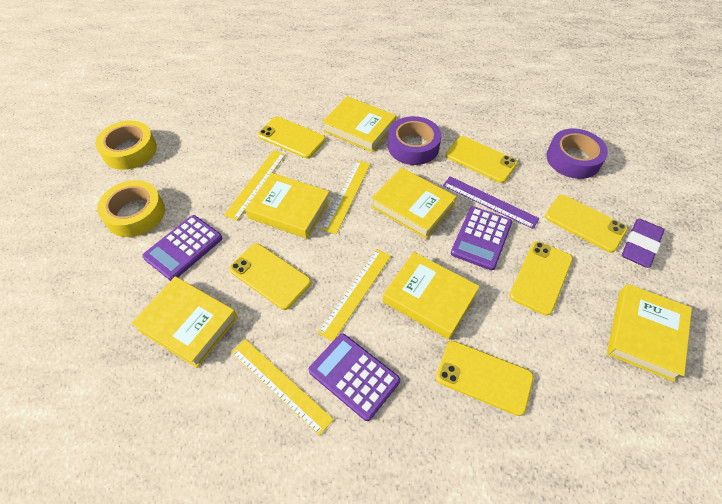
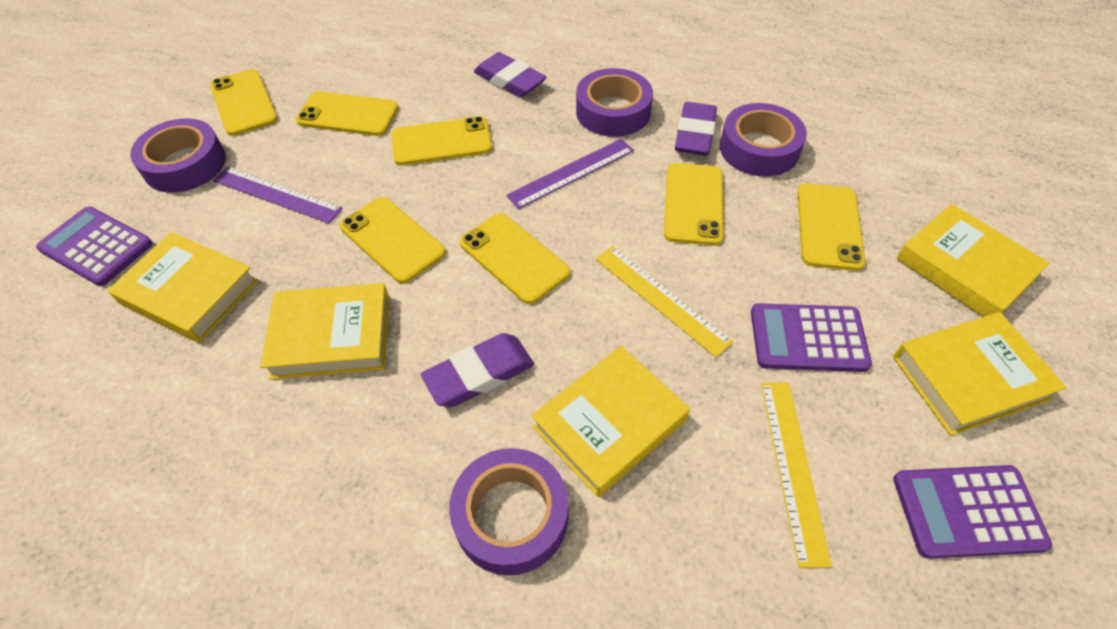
purple eraser: 1 -> 3
purple ruler: 1 -> 2
purple tape: 2 -> 4
yellow book: 6 -> 5
yellow phone: 6 -> 7
yellow ruler: 4 -> 2
yellow tape: 2 -> 0

